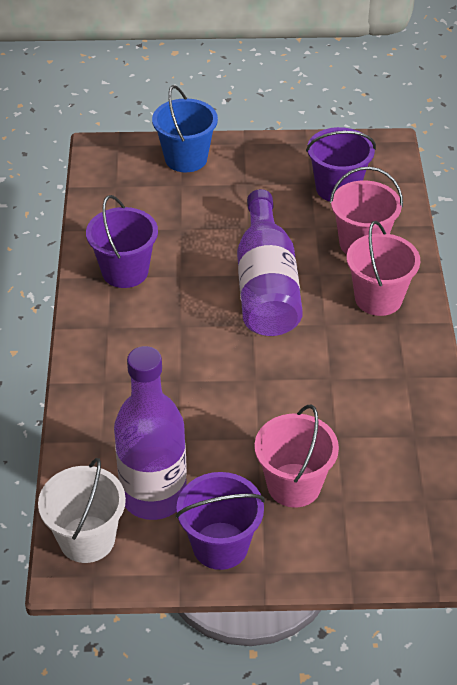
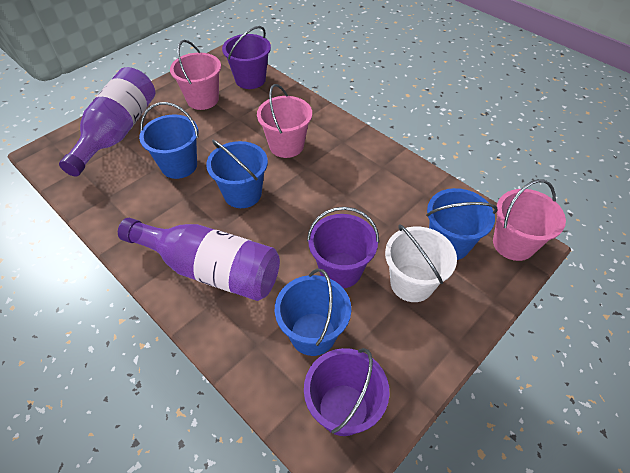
blue bucket: 1 -> 4

